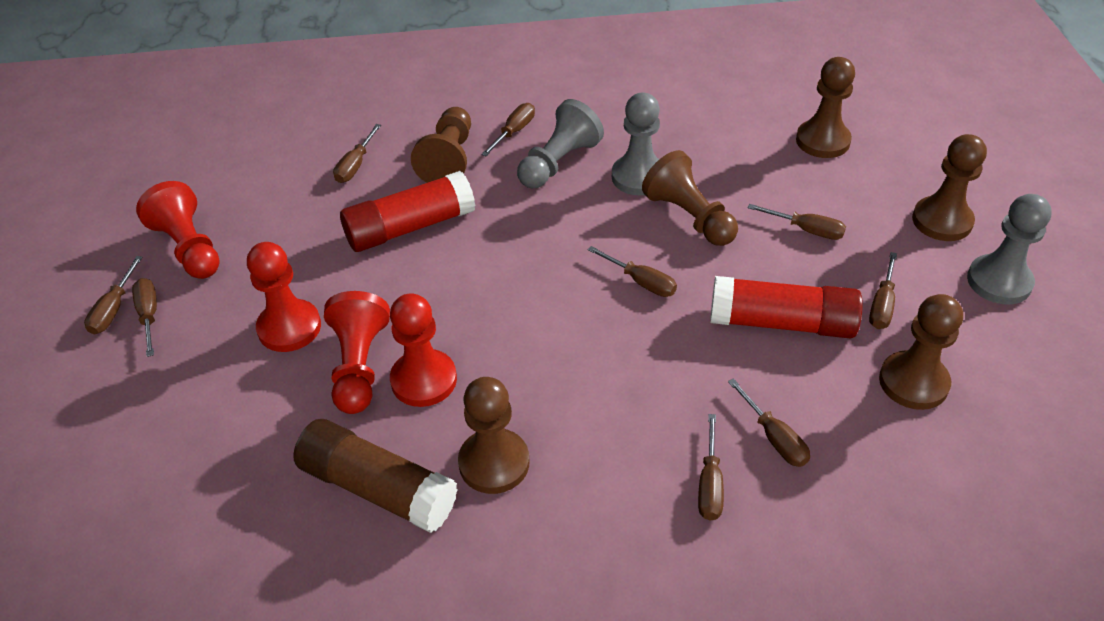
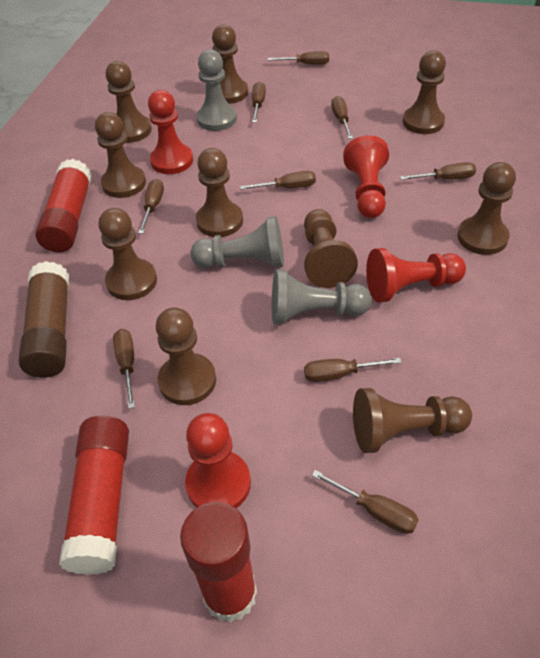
brown pawn: 6 -> 10
red glue stick: 2 -> 3

